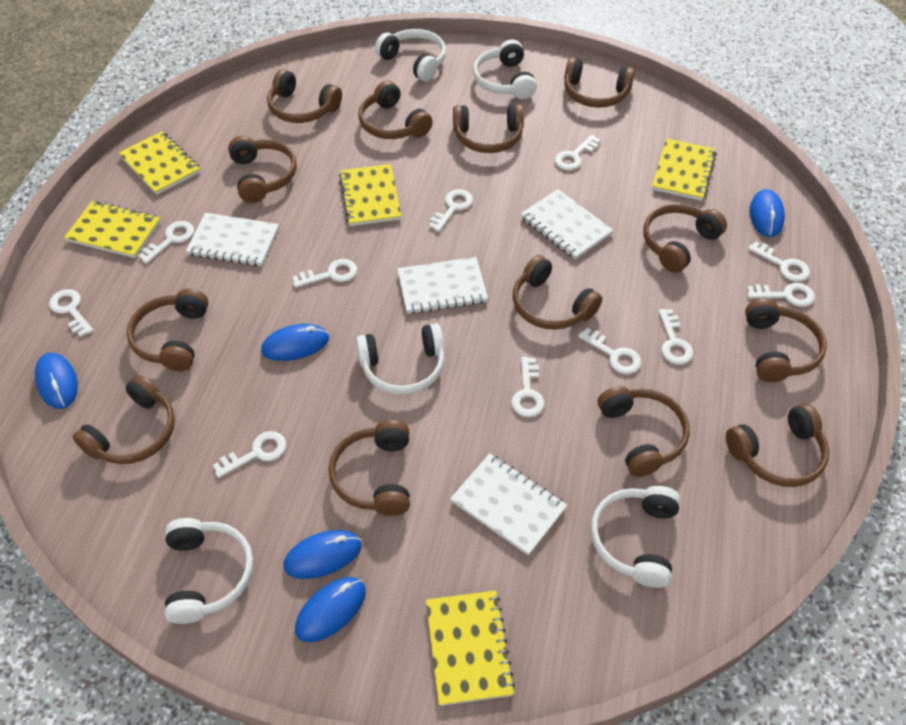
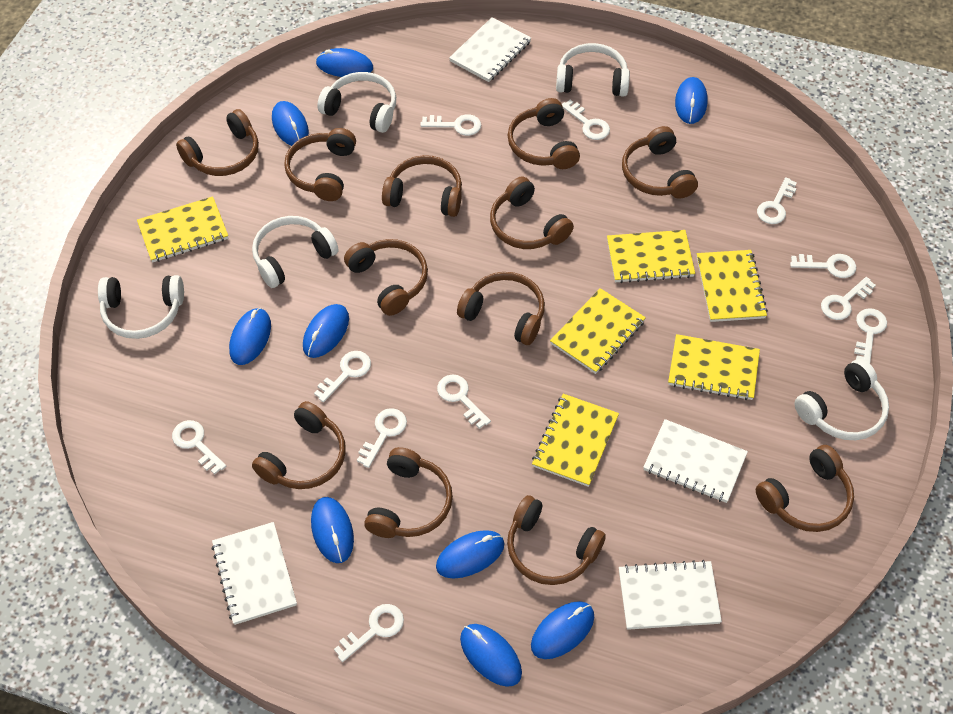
blue mouse: 5 -> 9
brown headphones: 13 -> 12
yellow notebook: 5 -> 6

